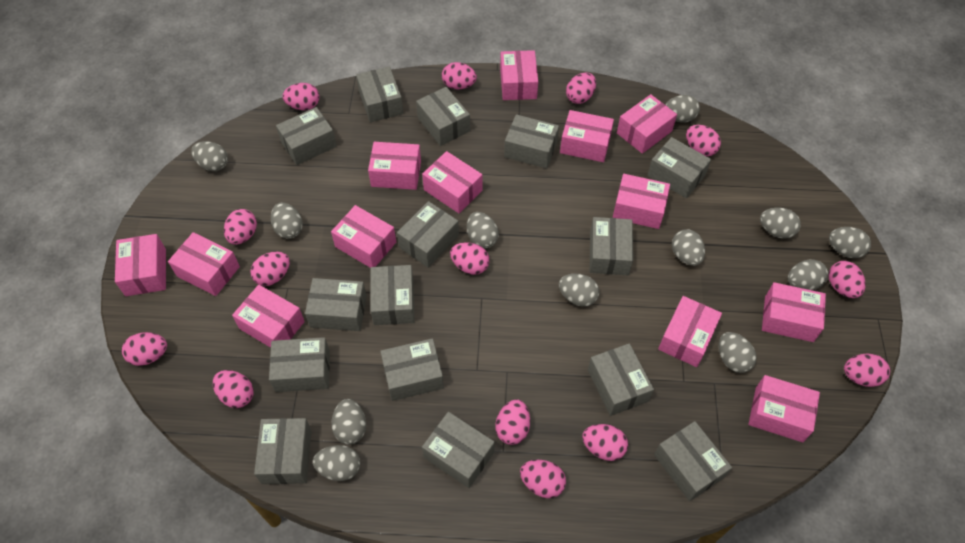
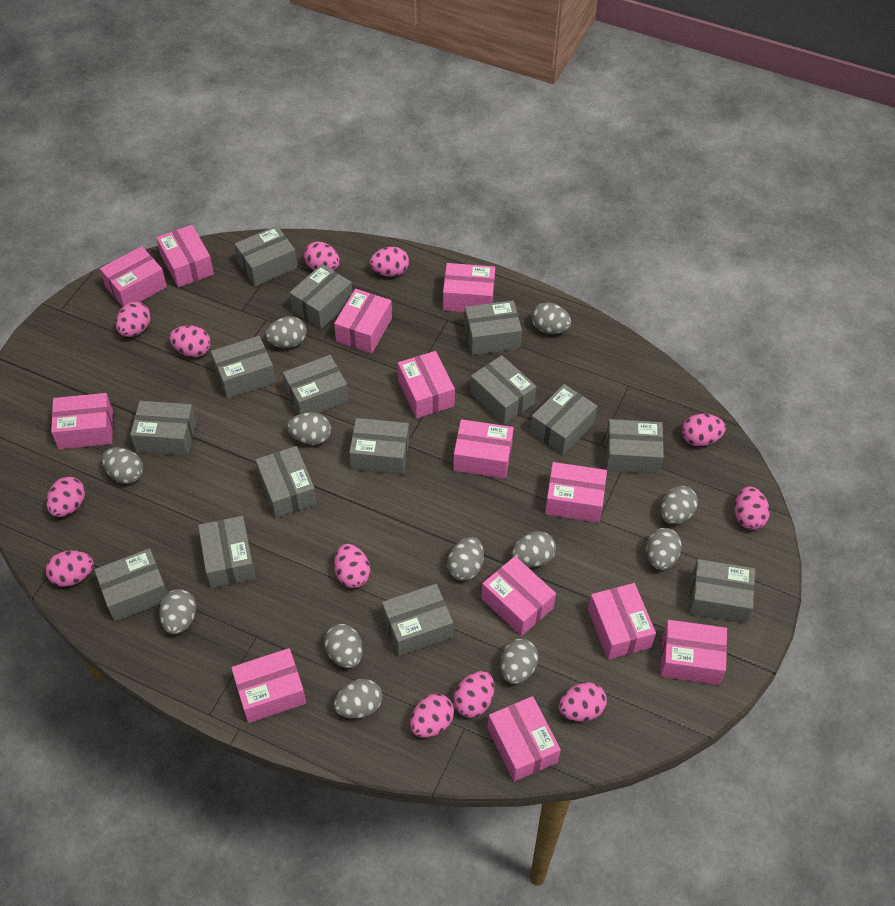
pink egg: 14 -> 12

